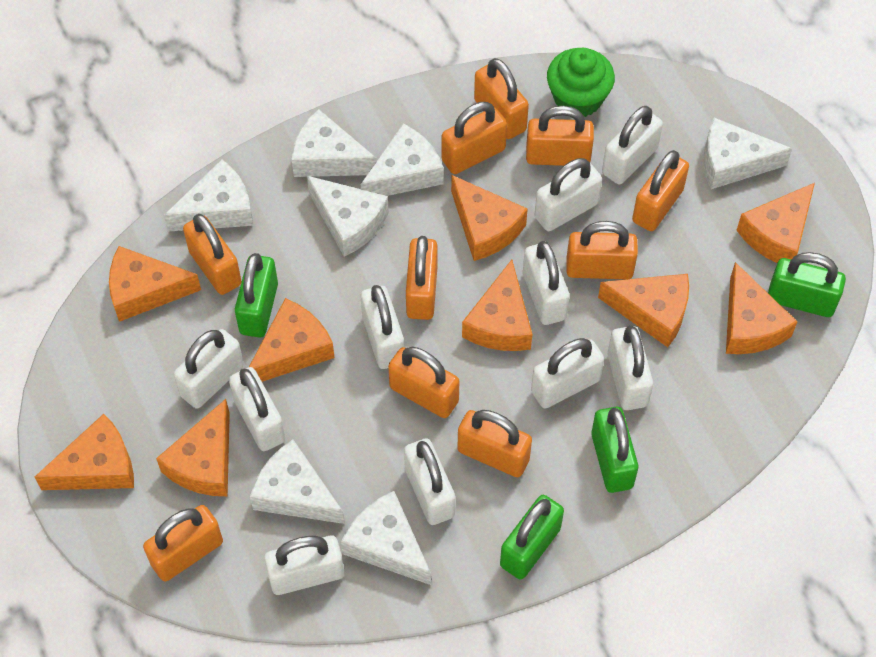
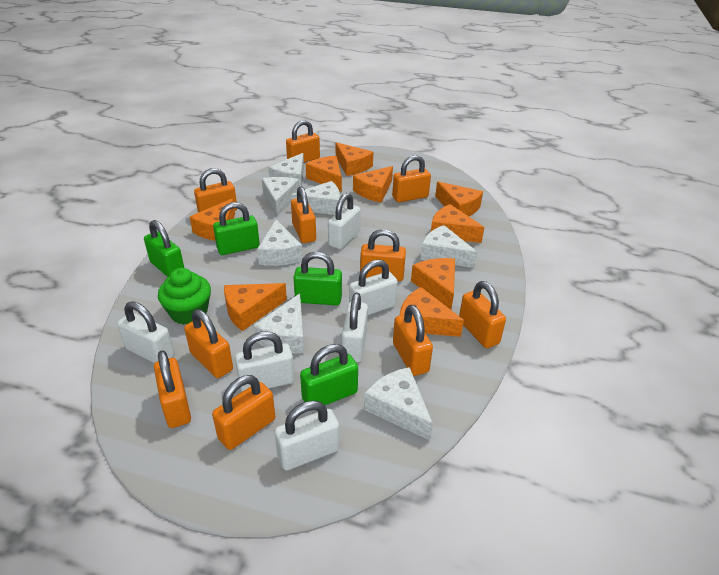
white padlock: 10 -> 6

